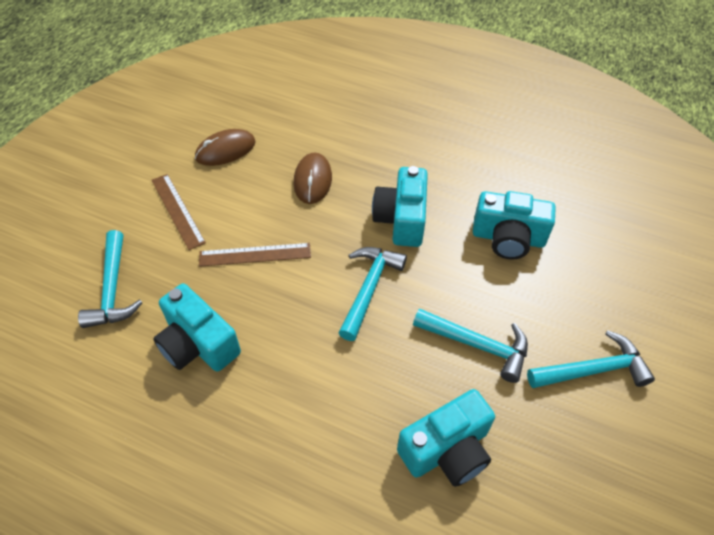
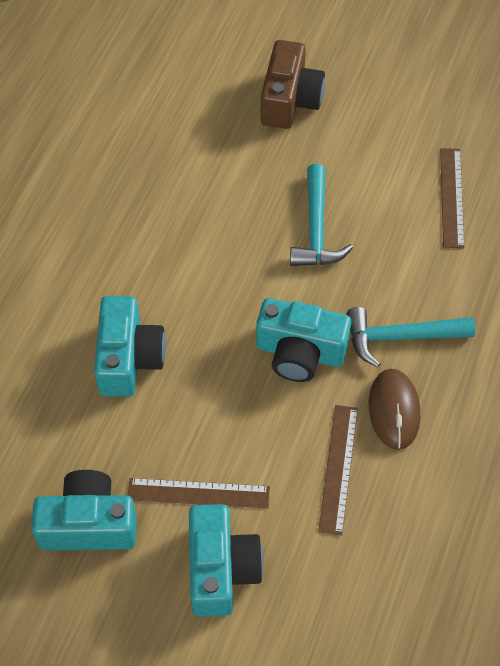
brown camera: 0 -> 1
brown mouse: 2 -> 1
brown ruler: 2 -> 3
turquoise hammer: 4 -> 2

